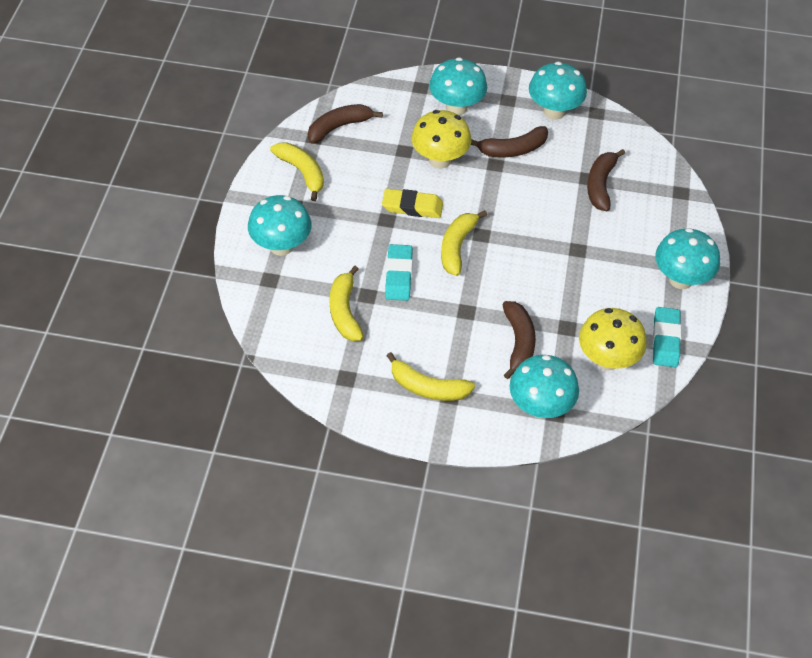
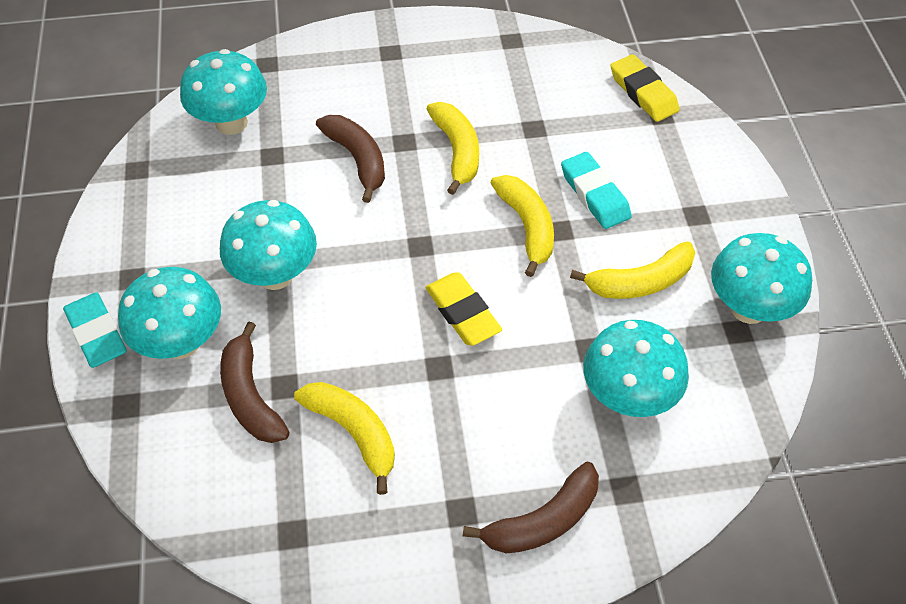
brown banana: 4 -> 3
yellow eraser: 1 -> 2
yellow mushroom: 2 -> 0

